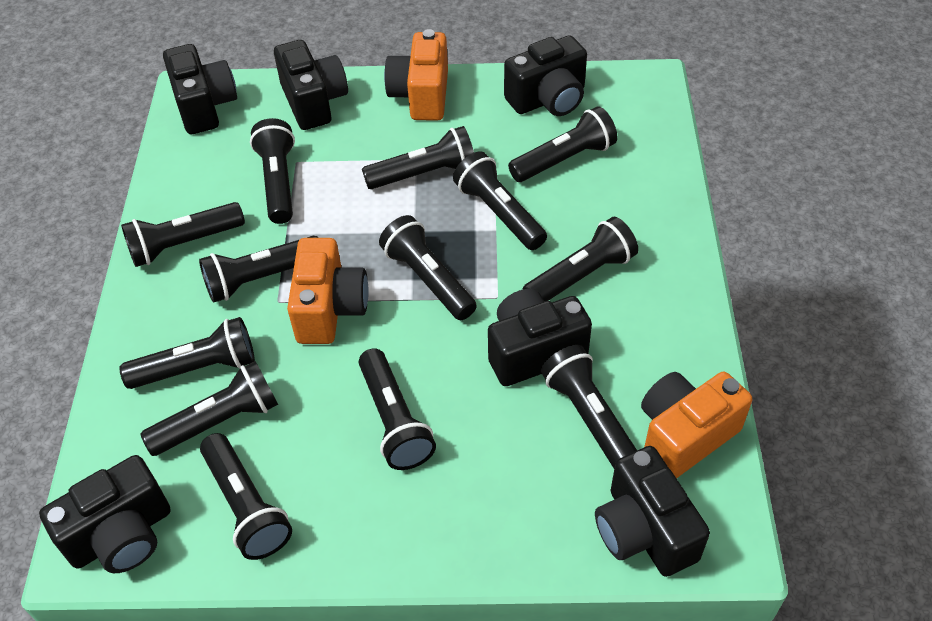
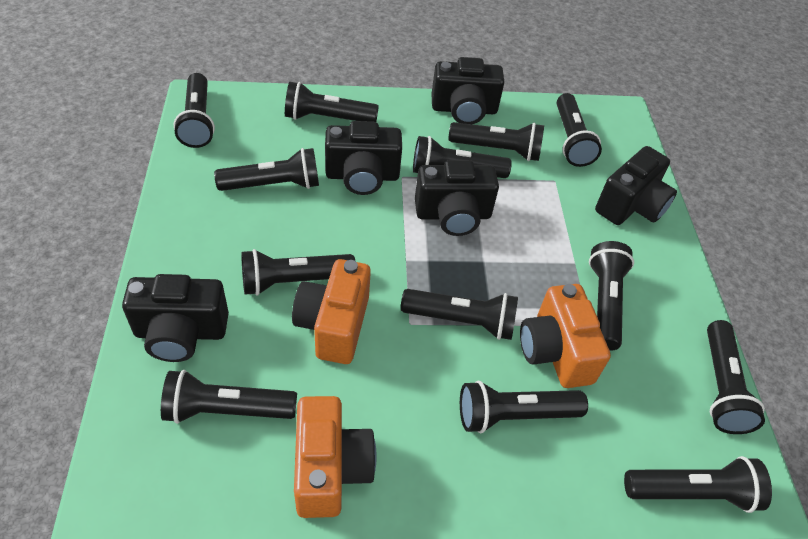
black camera: 6 -> 5

